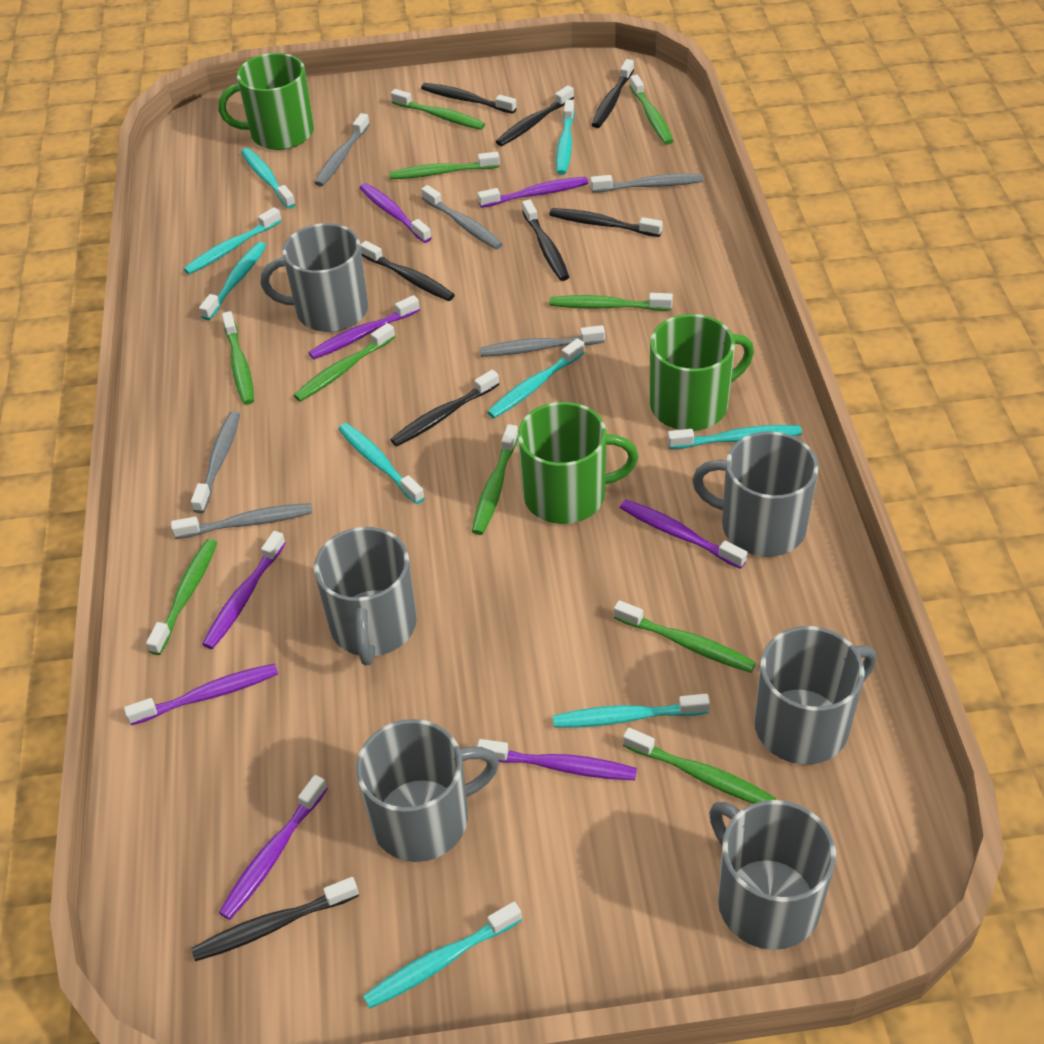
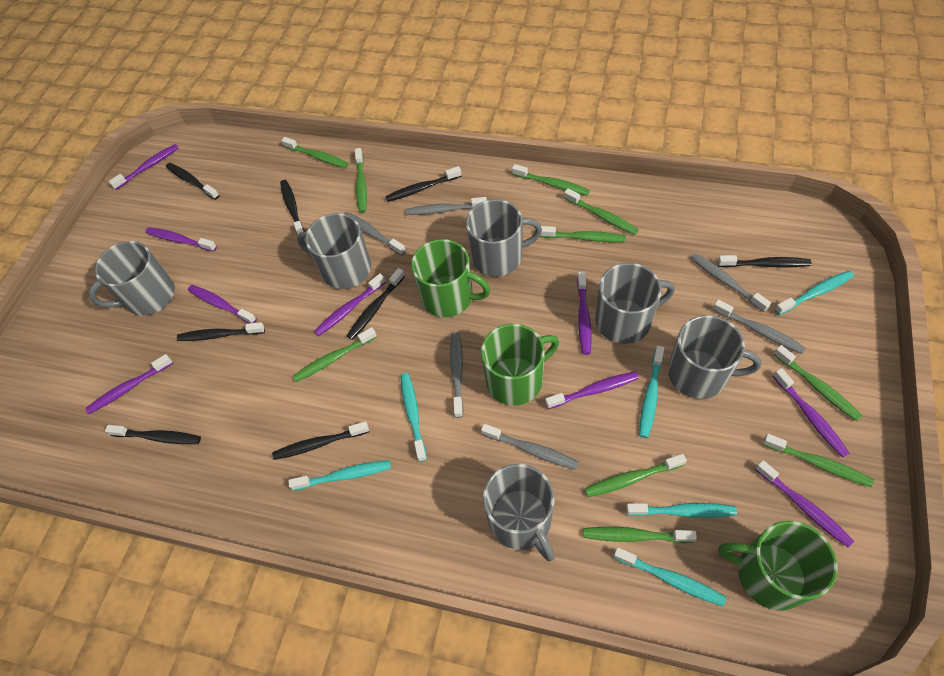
purple toothbrush: 8 -> 9
turquoise toothbrush: 9 -> 6

